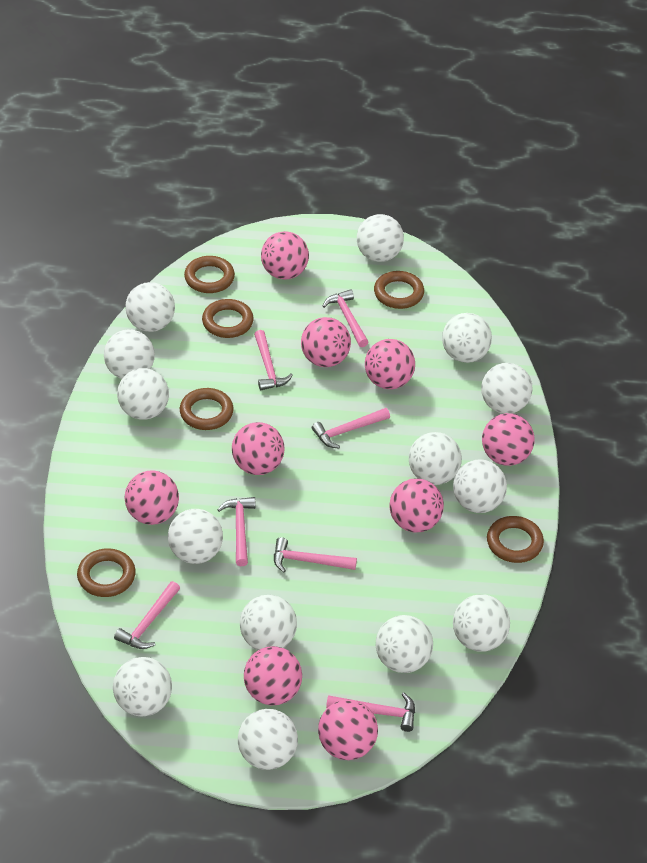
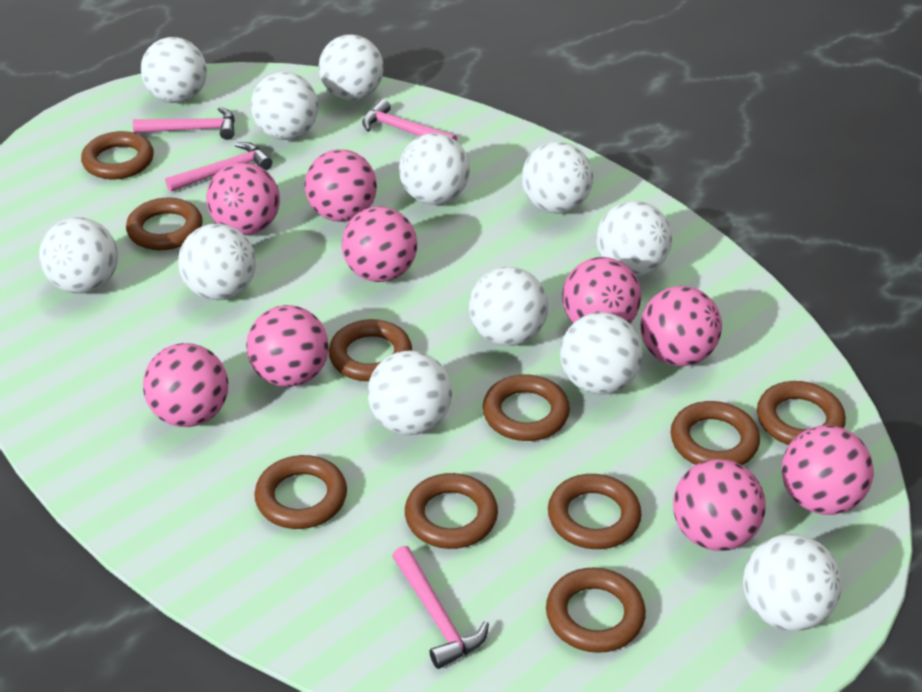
brown ring: 6 -> 10
pink hammer: 7 -> 4
white ball: 14 -> 12

